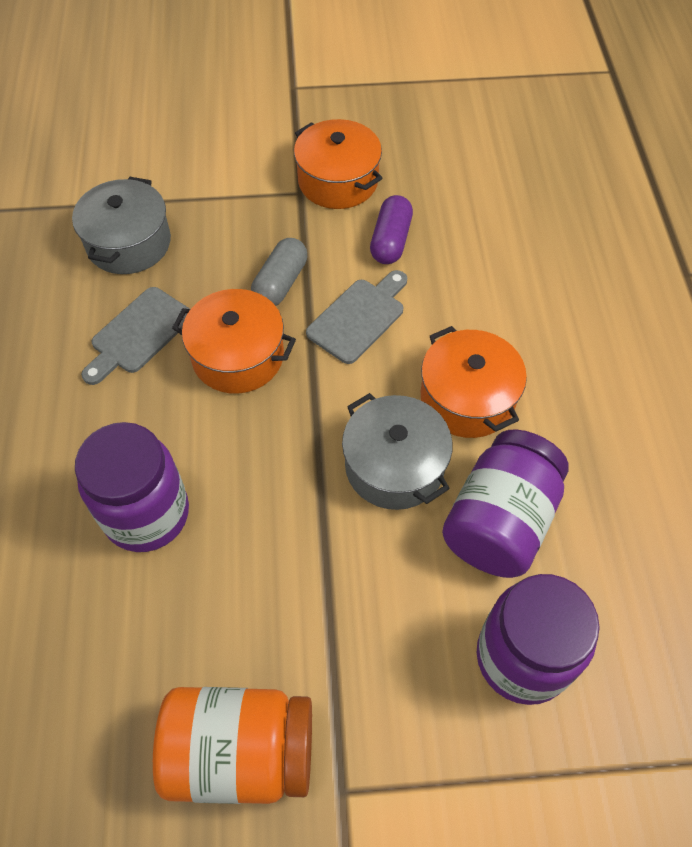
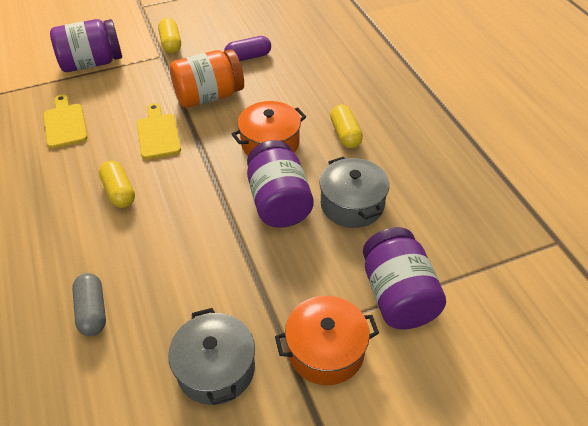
grey cutting board: 2 -> 0
orange pot: 3 -> 2
yellow capsule: 0 -> 3
yellow cutting board: 0 -> 2

